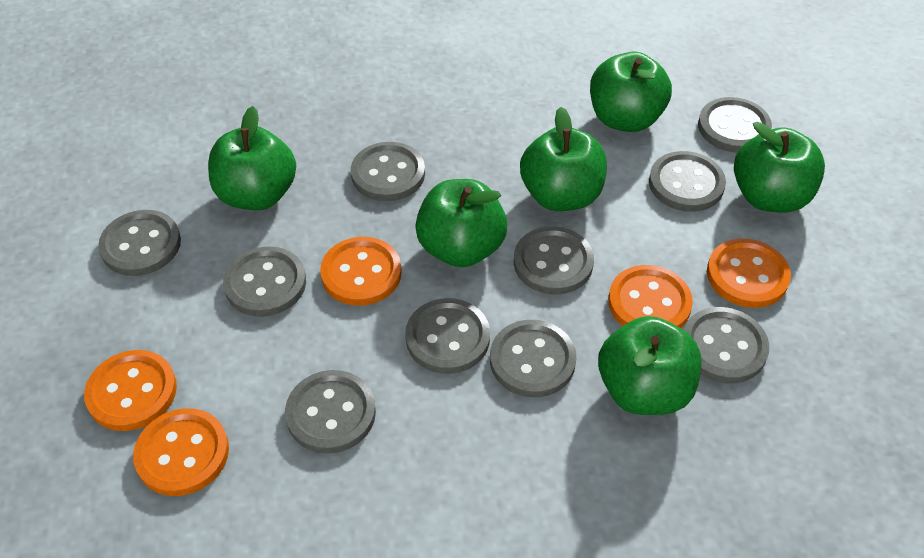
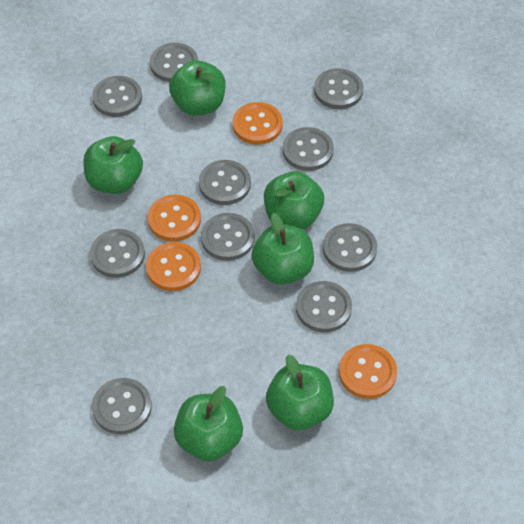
orange button: 5 -> 4

